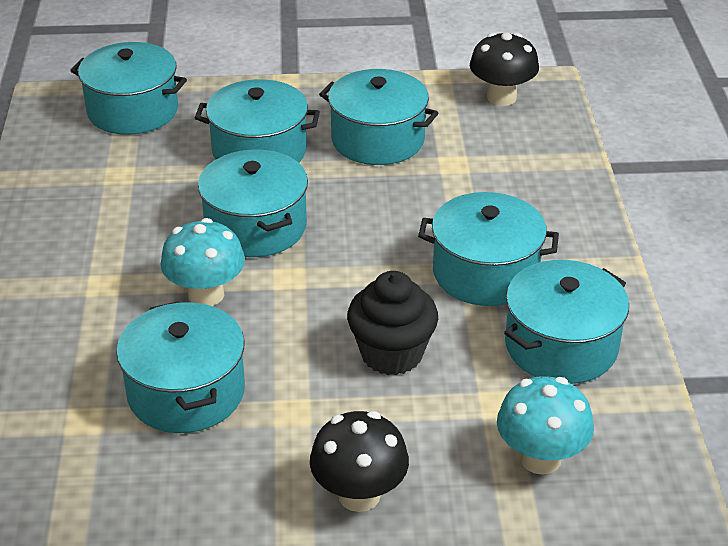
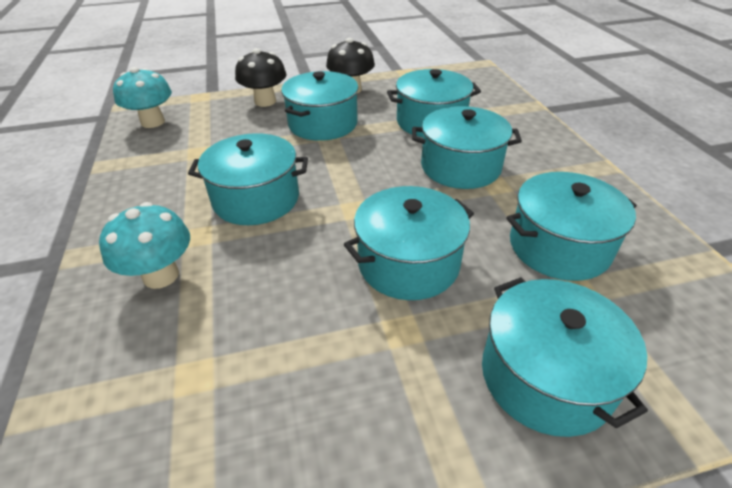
black cupcake: 1 -> 0

